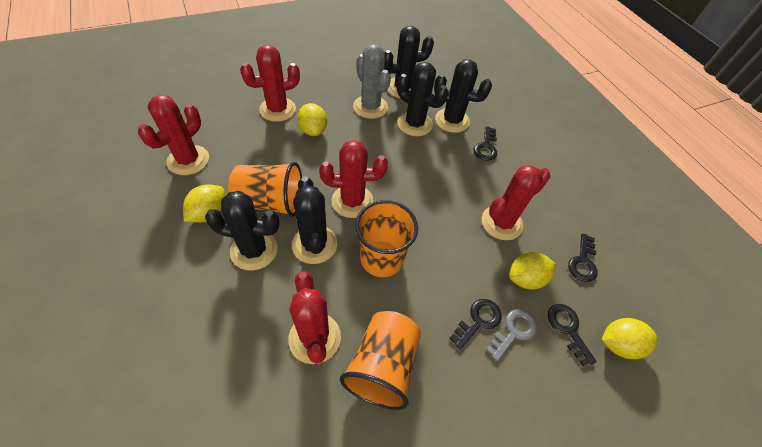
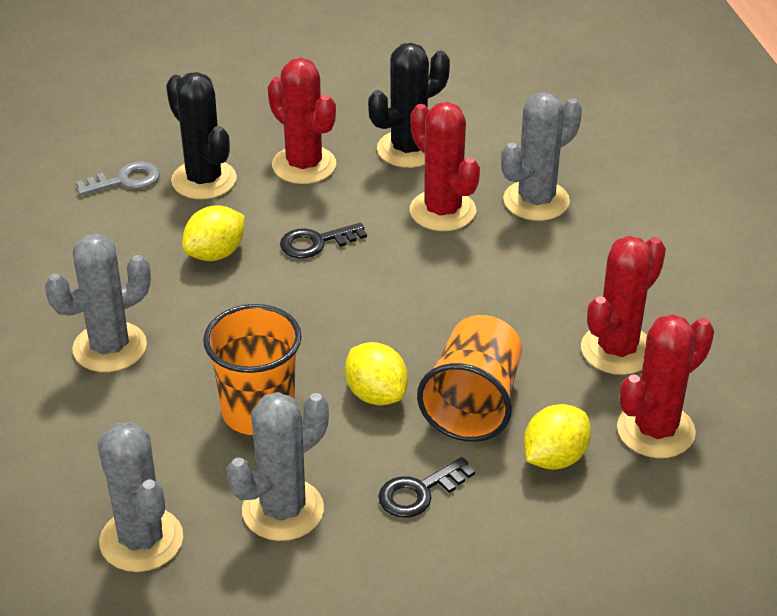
black cactus: 5 -> 2
black key: 4 -> 2
grey cactus: 1 -> 4
orange cup: 3 -> 2
red cactus: 5 -> 4
yellow lemon: 4 -> 3

